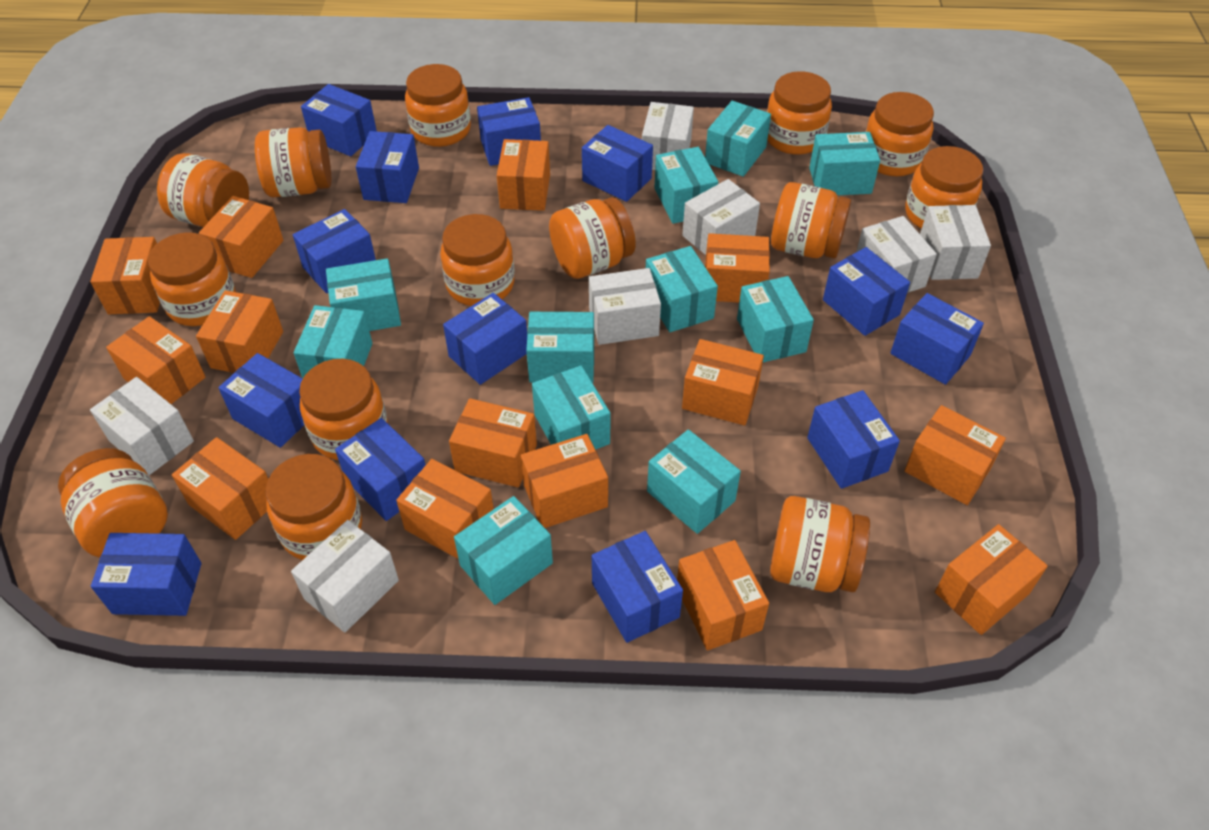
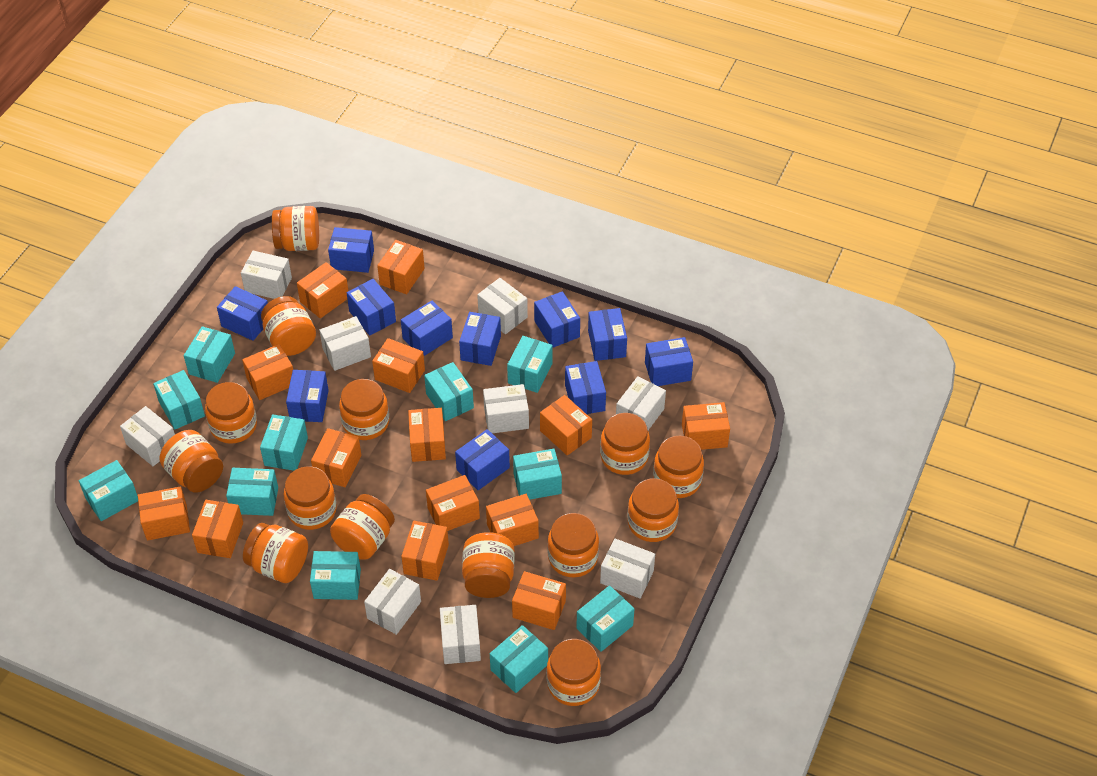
blue box: 13 -> 11
white box: 7 -> 9

